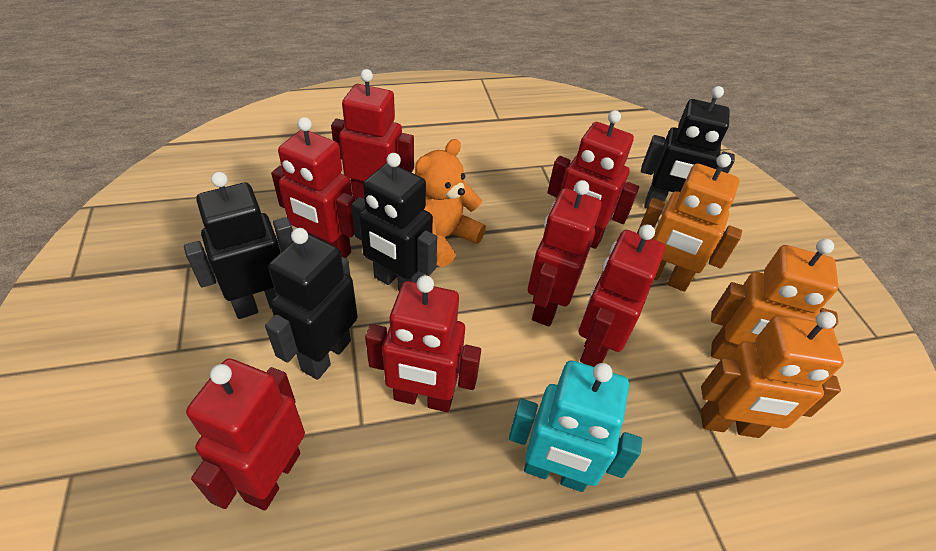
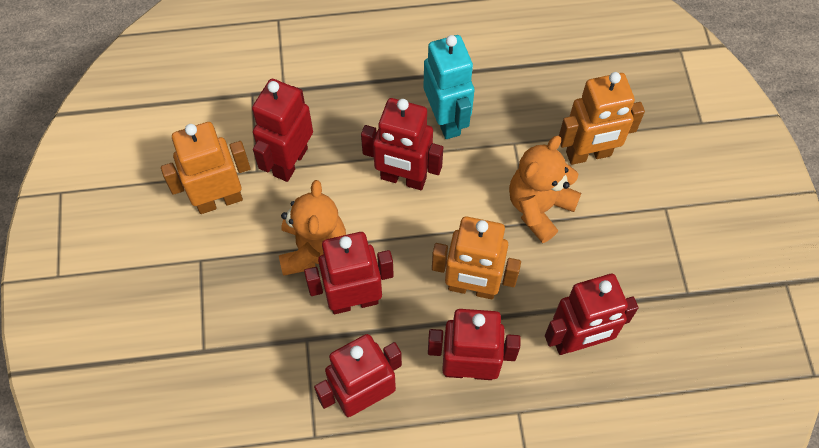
black robot: 4 -> 0
orange teddy bear: 1 -> 2
red robot: 7 -> 6

